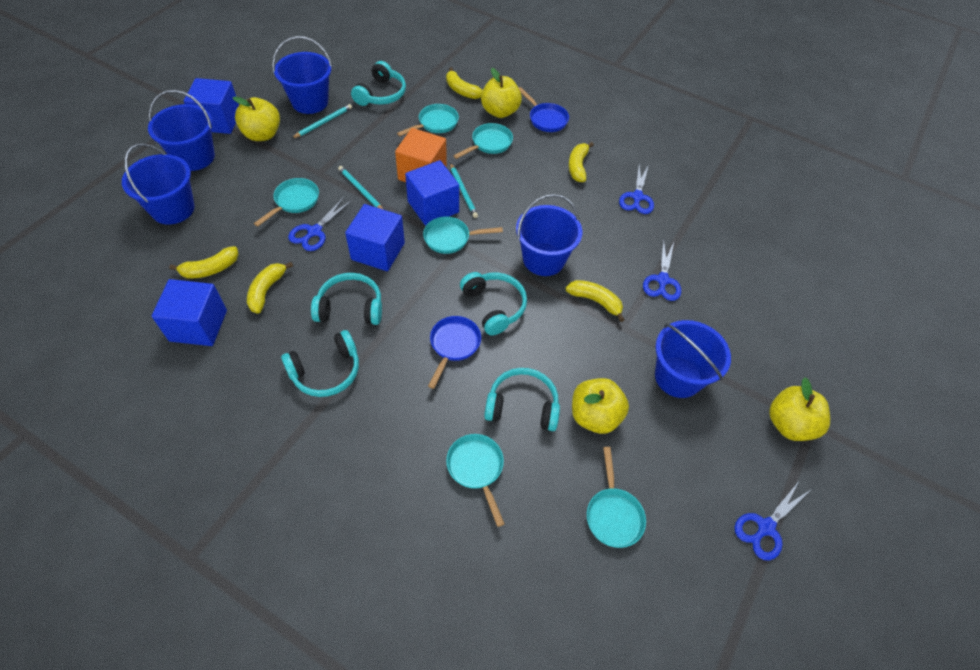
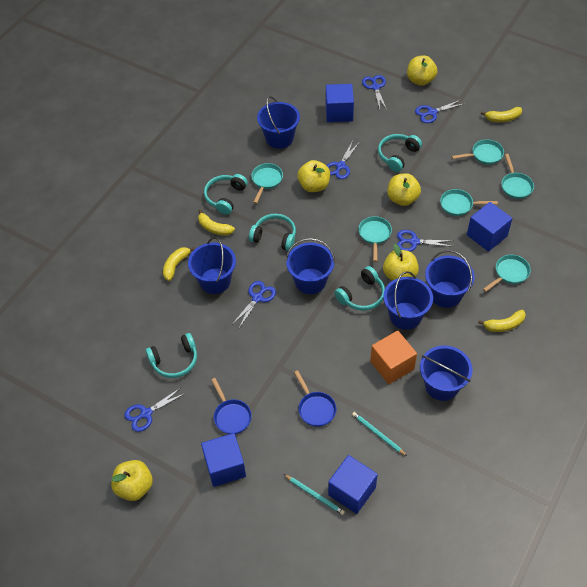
blue bucket: 5 -> 6
blue scissors: 4 -> 6
turquoise pencil: 3 -> 2
yellow apple: 4 -> 5
yellow banana: 5 -> 4

